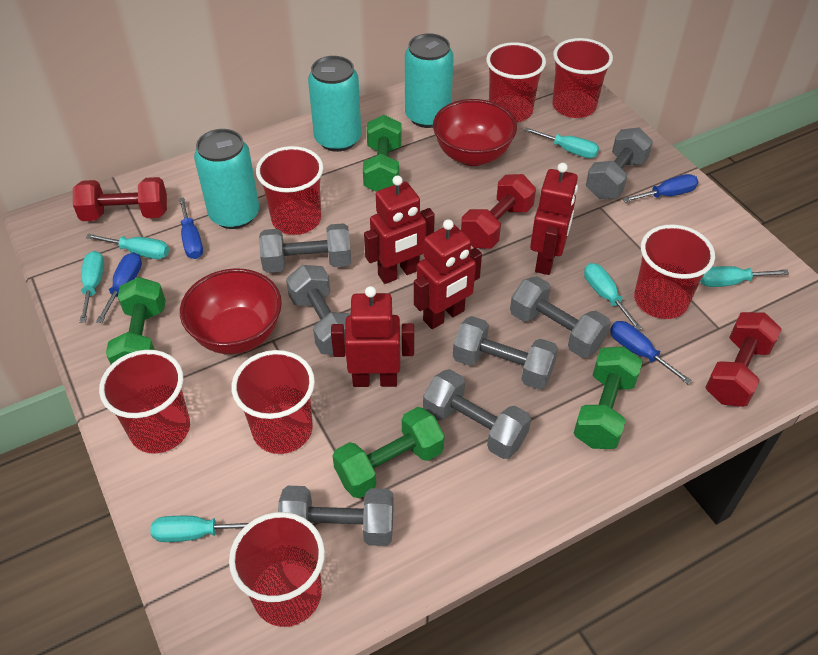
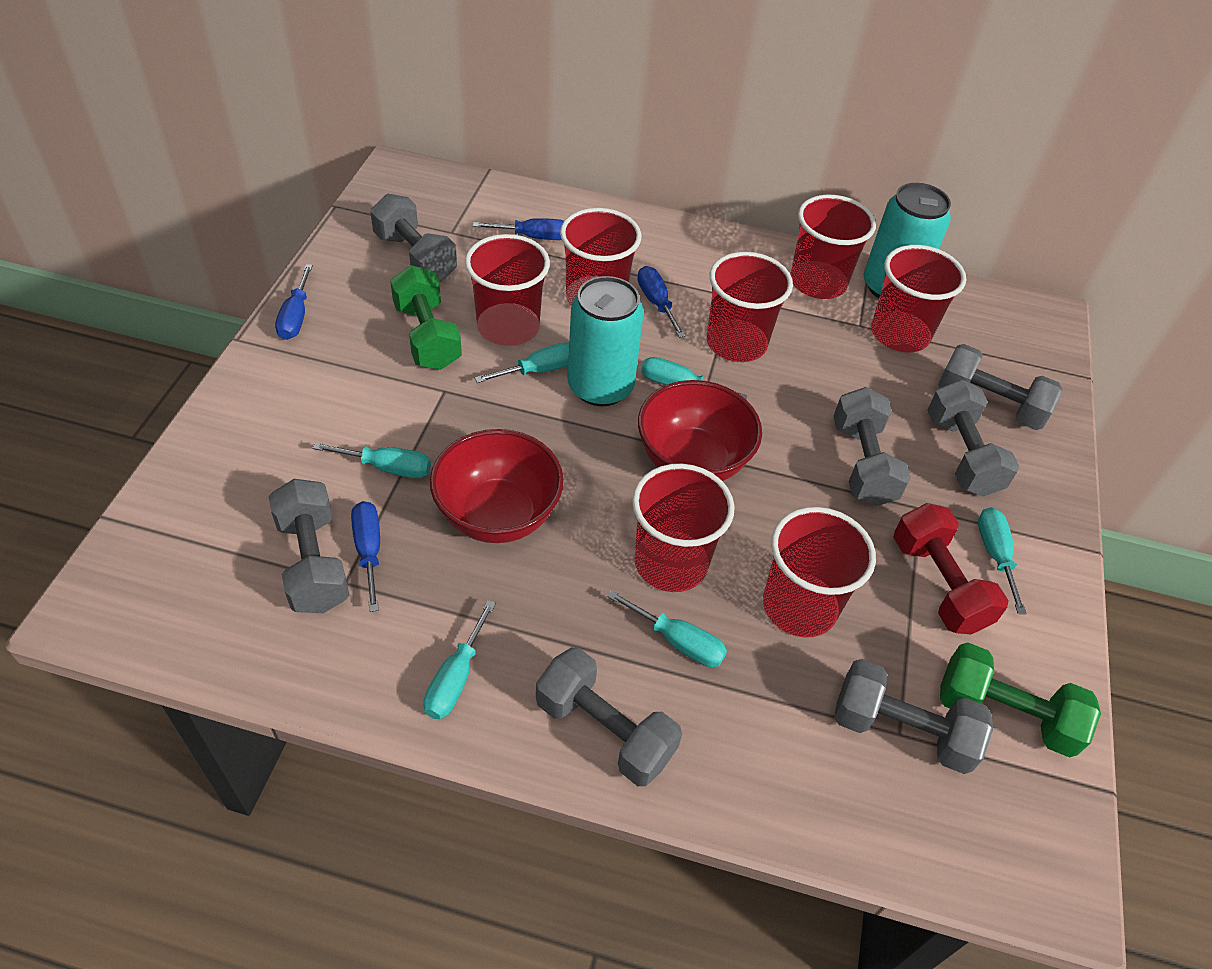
green dumbbell: 4 -> 2
red dumbbell: 3 -> 1
red robot: 4 -> 0
turquoise can: 3 -> 2

